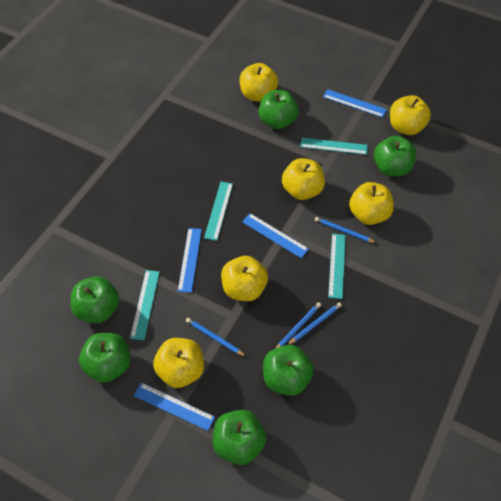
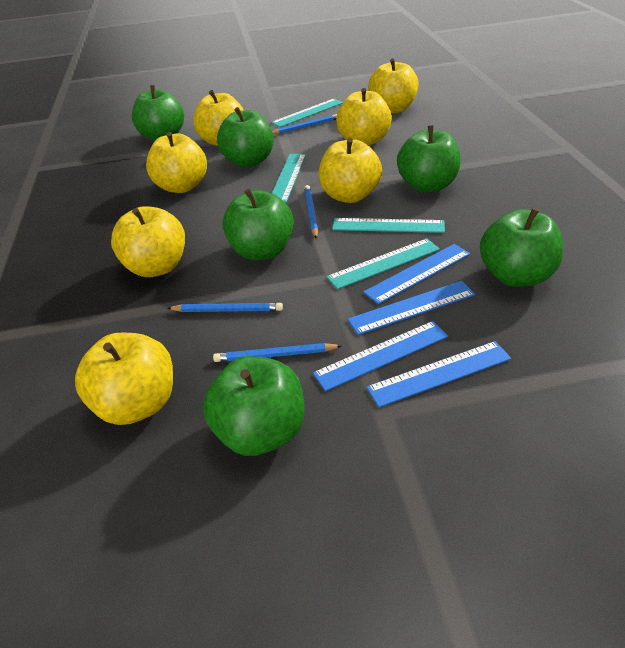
yellow apple: 6 -> 7

